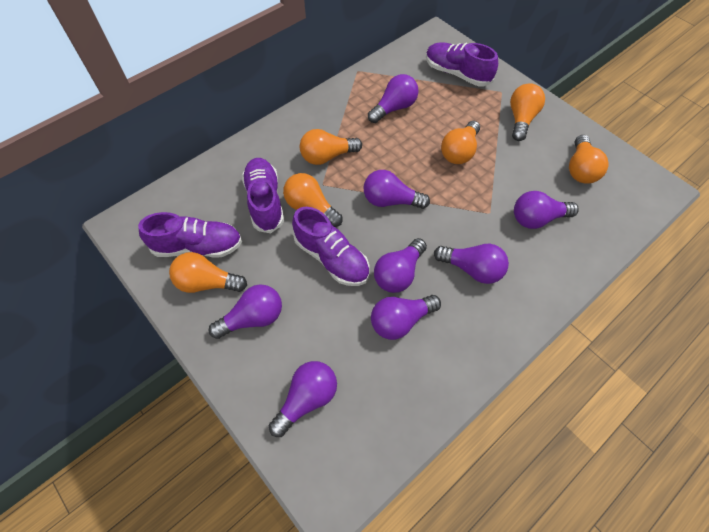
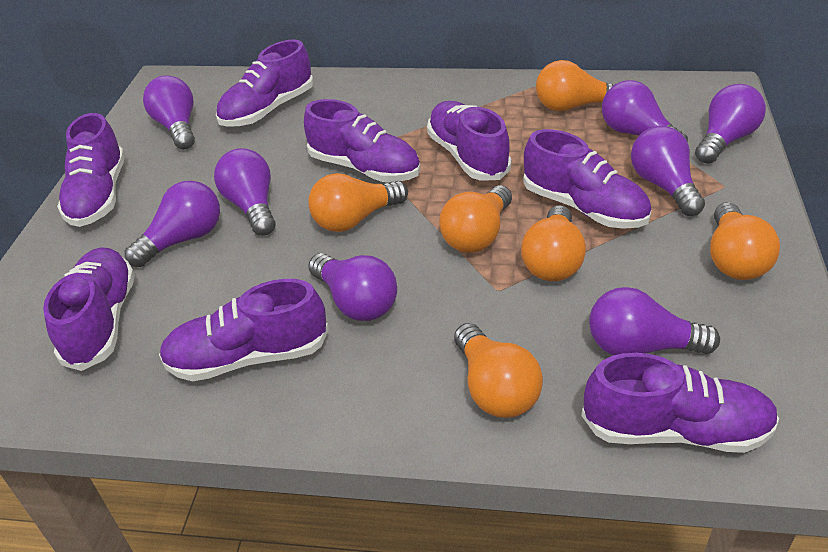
purple shoe: 4 -> 8

